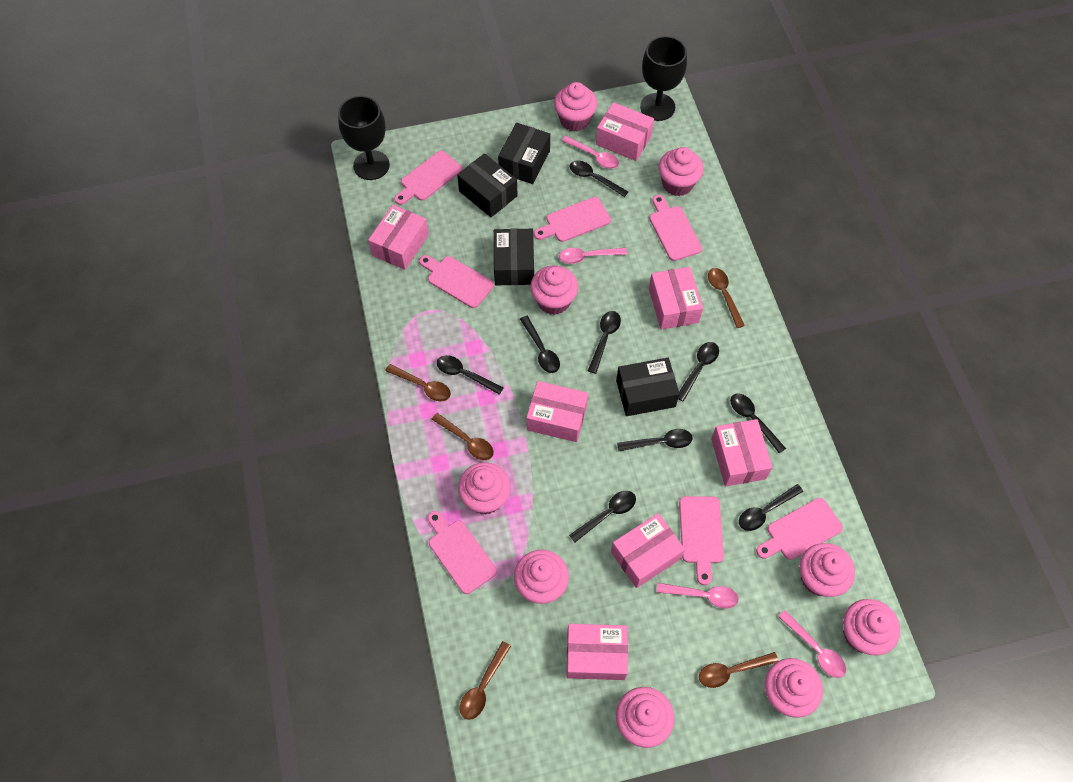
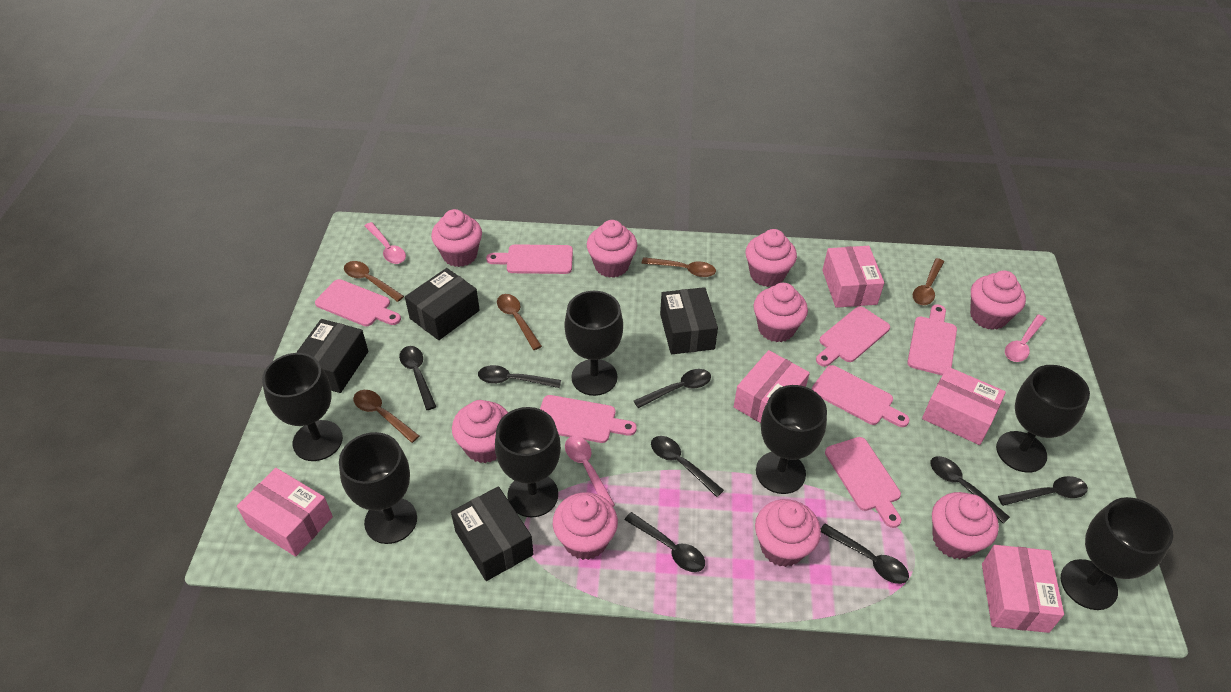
black goblet: 2 -> 7
black spoon: 9 -> 8
pink box: 7 -> 5
pink spoon: 4 -> 3

